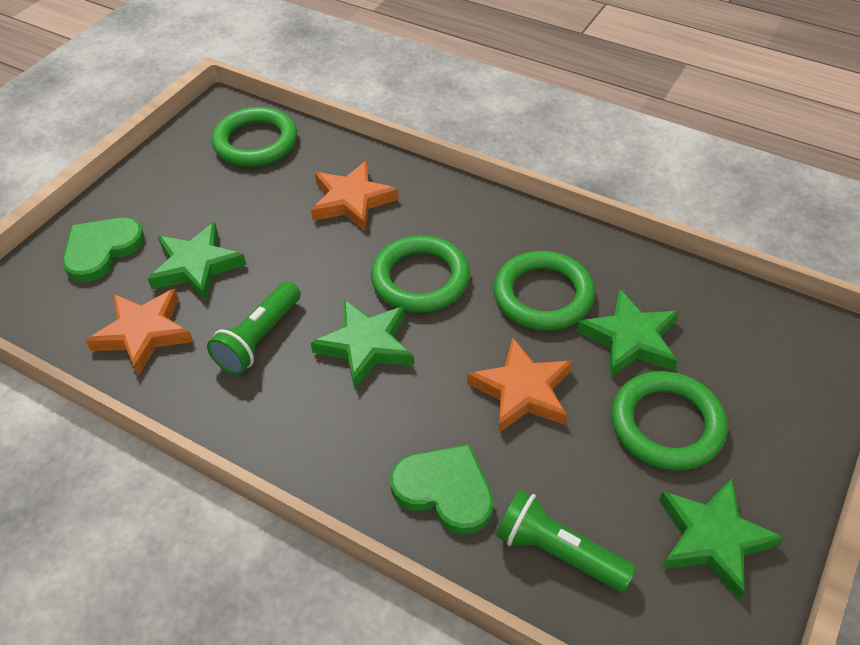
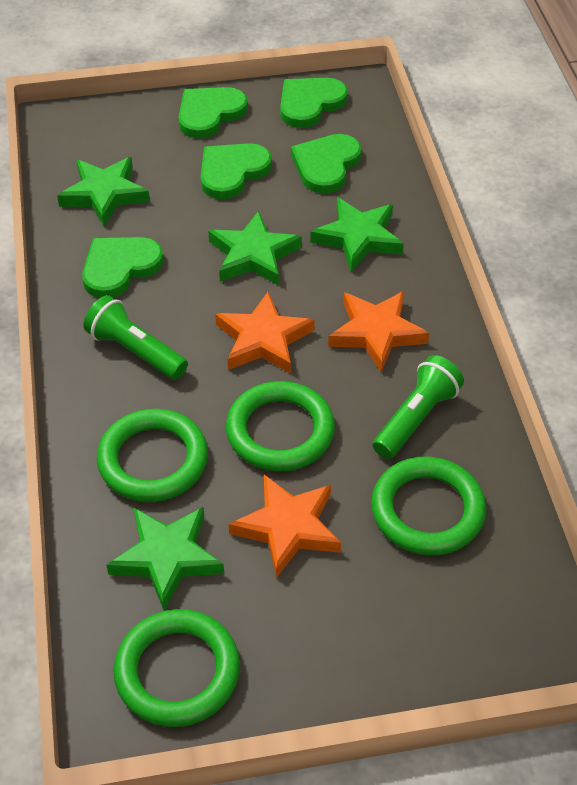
green heart: 2 -> 5

